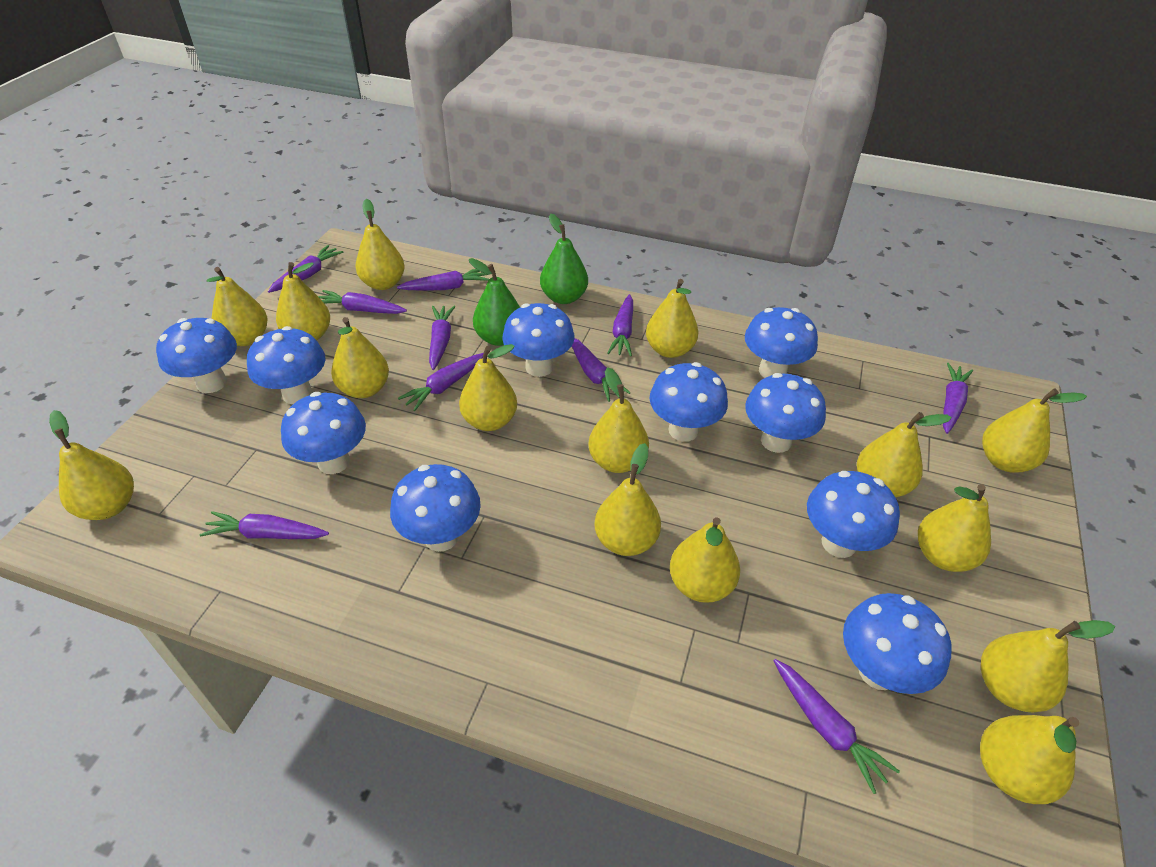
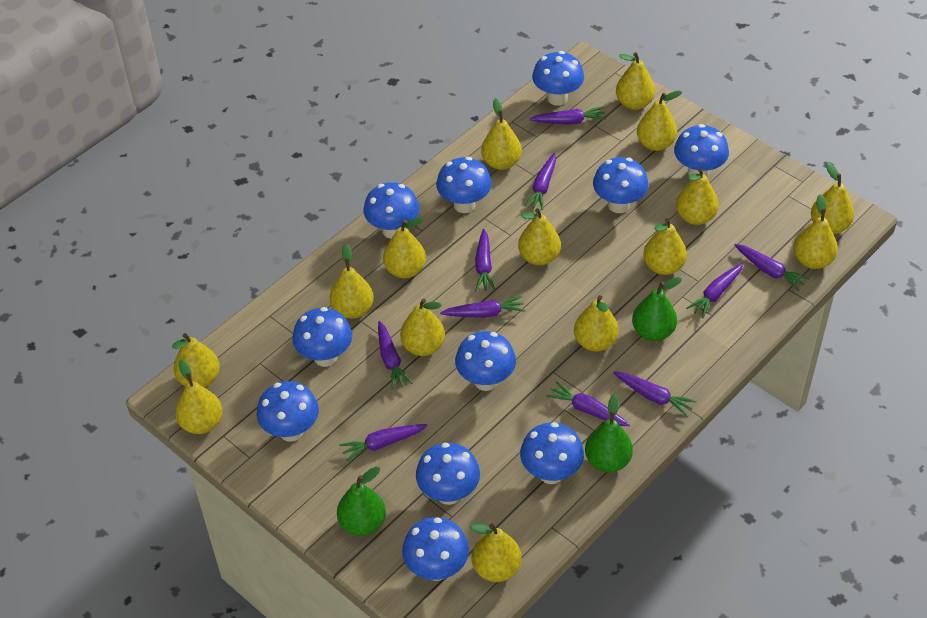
blue mushroom: 10 -> 11
green pear: 2 -> 3

